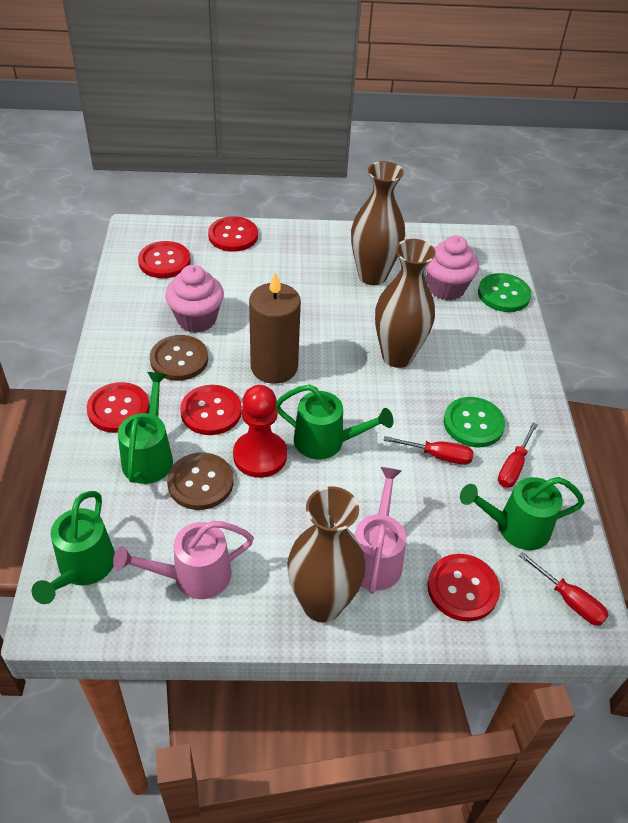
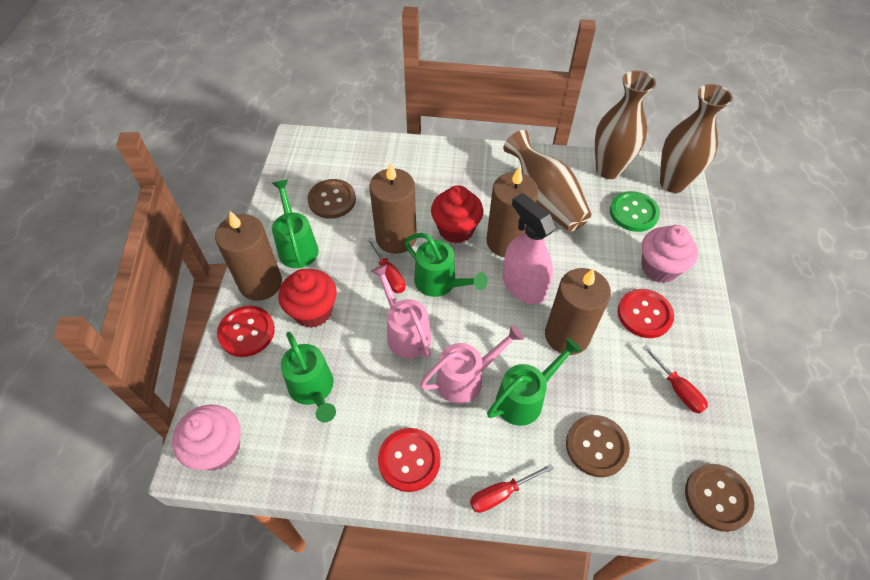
brown button: 2 -> 3
brown candle: 1 -> 4
green button: 2 -> 1
pink spray bottle: 0 -> 1
red button: 5 -> 3
red cupcake: 0 -> 2
red pawn: 1 -> 0

